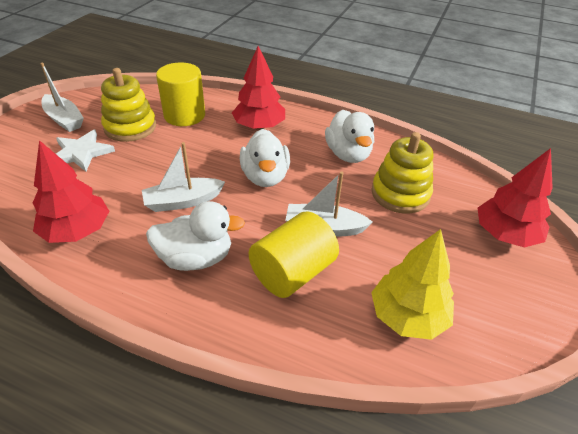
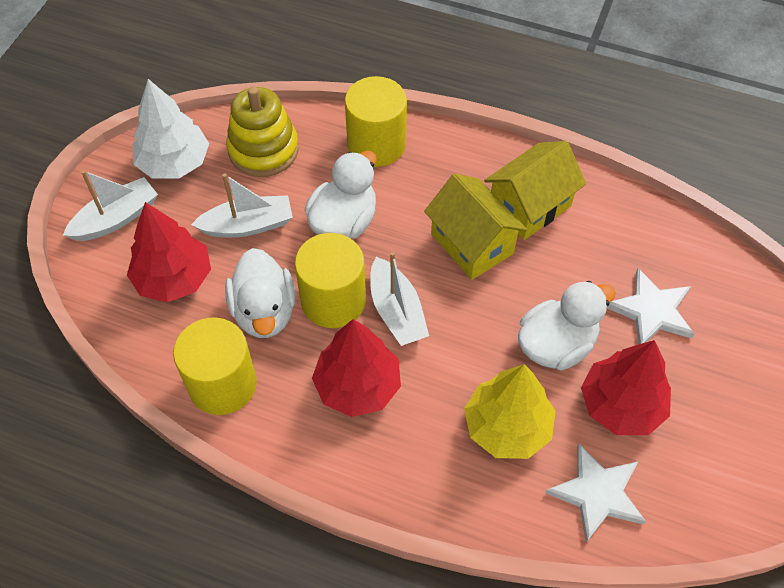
white star: 1 -> 2
white tree: 0 -> 1
yellow cylinder: 2 -> 3
yellow house: 0 -> 2
yellow stacking toy: 2 -> 1

